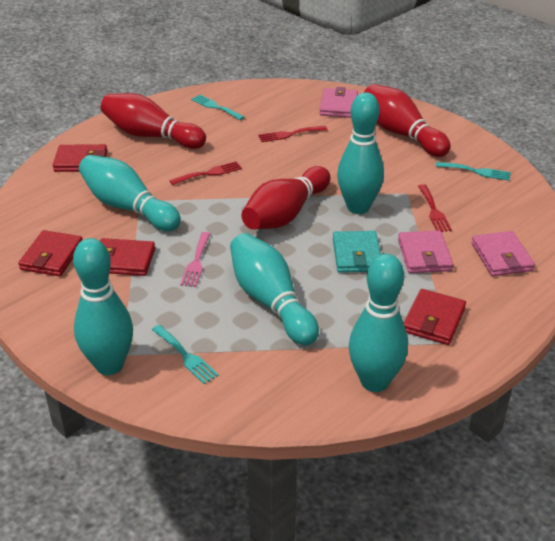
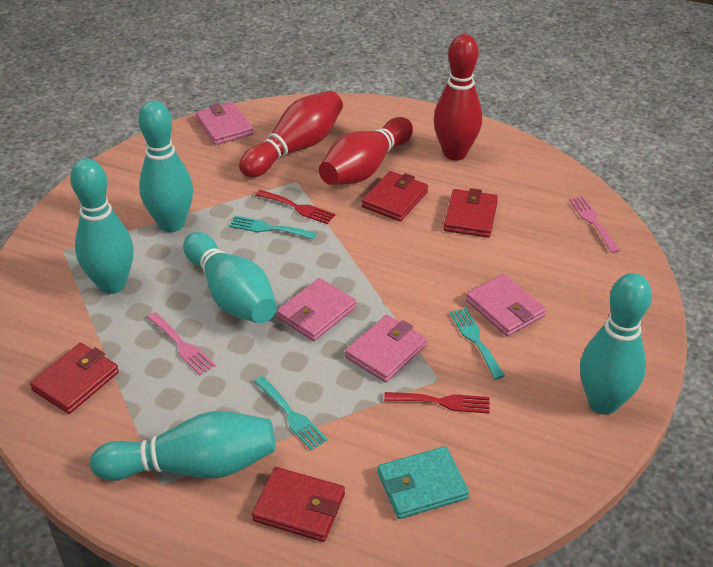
pink fork: 1 -> 2
pink wallet: 3 -> 4
red fork: 3 -> 2

